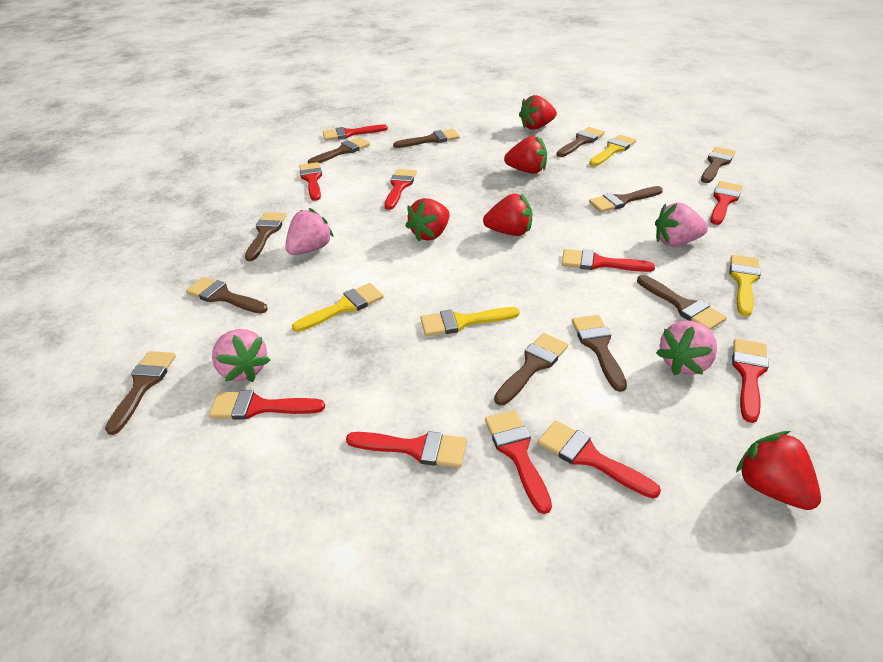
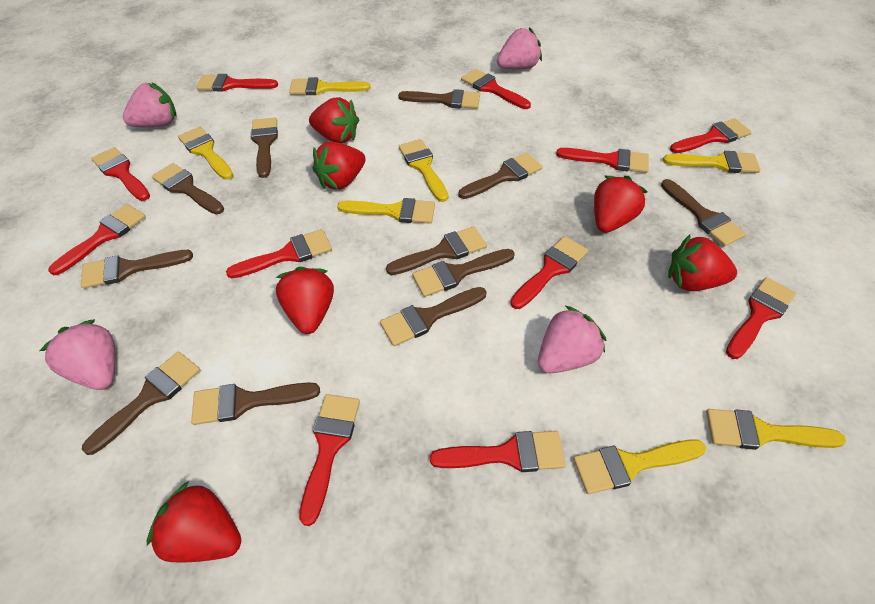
red brush: 10 -> 11
red strawberry: 5 -> 6
yellow brush: 4 -> 7

